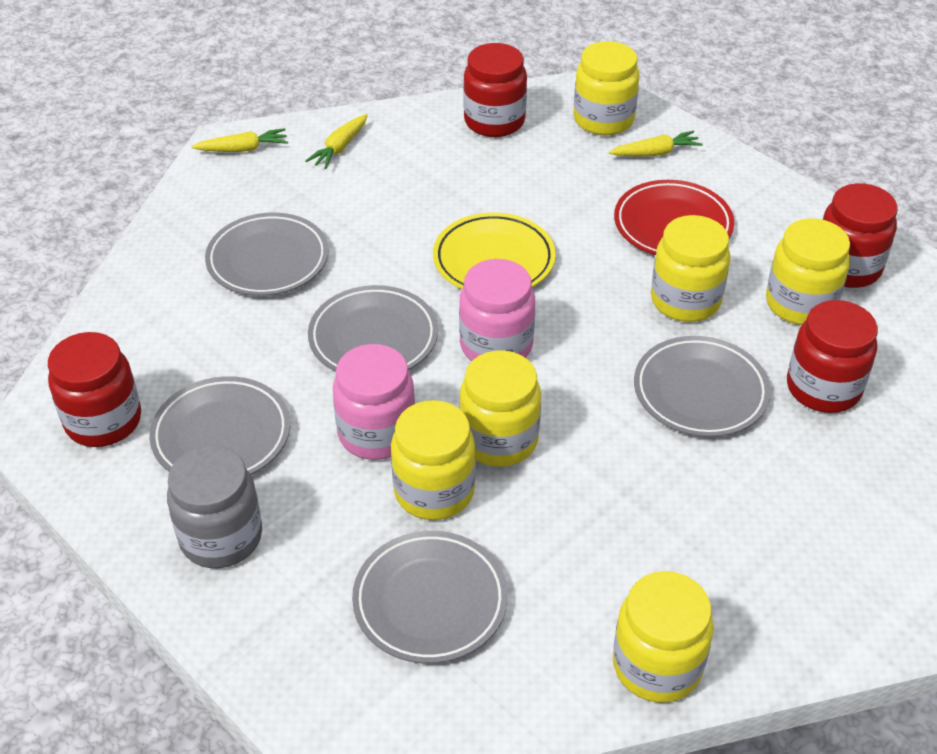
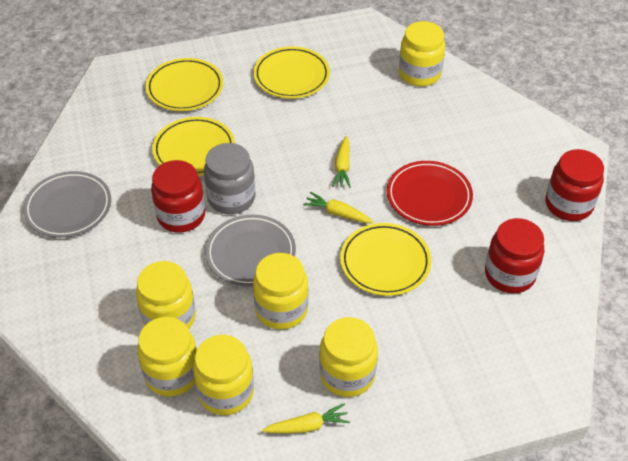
grey plate: 5 -> 2
pink jar: 2 -> 0
red jar: 4 -> 3
yellow plate: 1 -> 4

